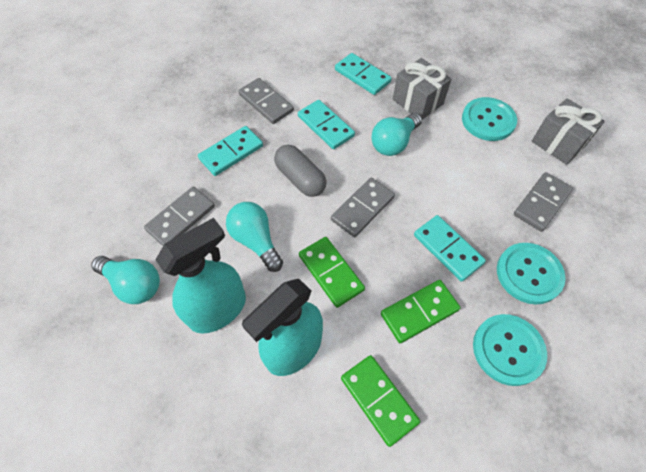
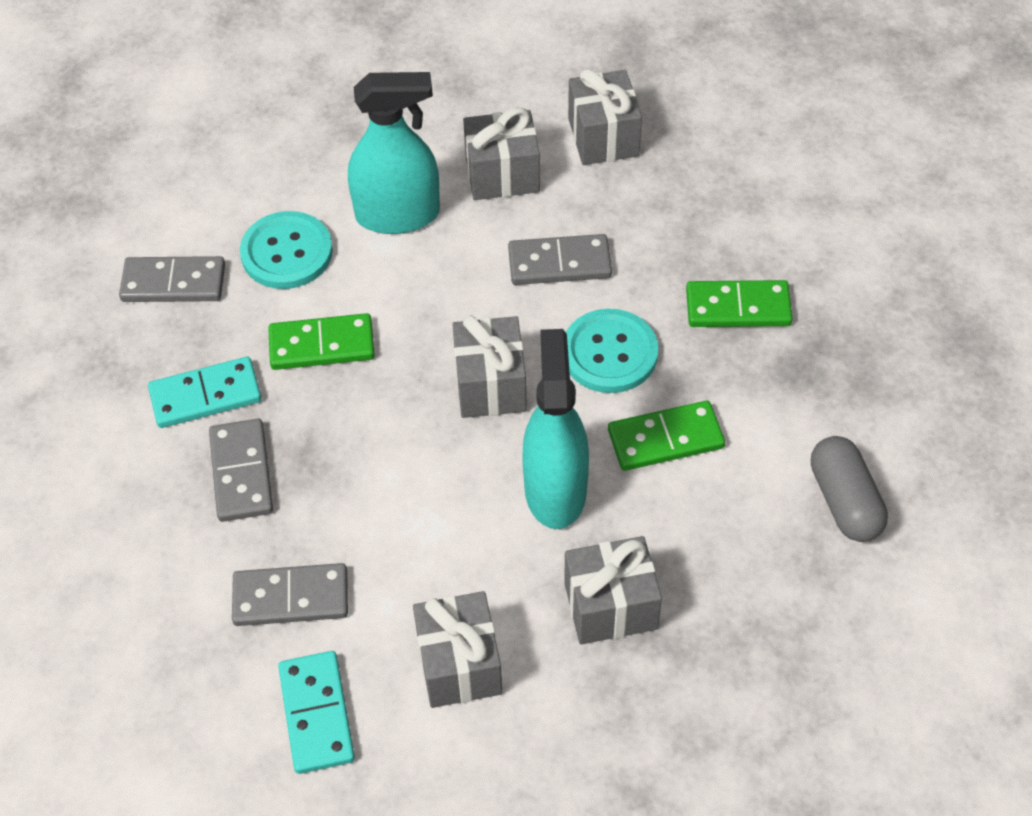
grey gift: 2 -> 5
turquoise button: 3 -> 2
turquoise domino: 4 -> 2
turquoise light bulb: 3 -> 0

